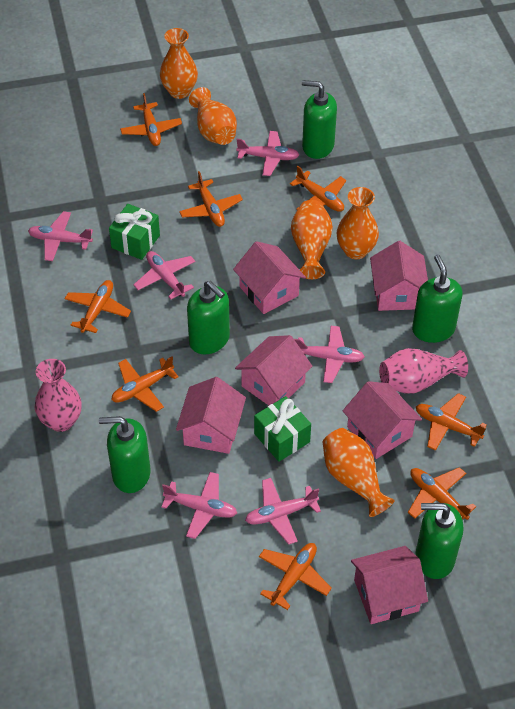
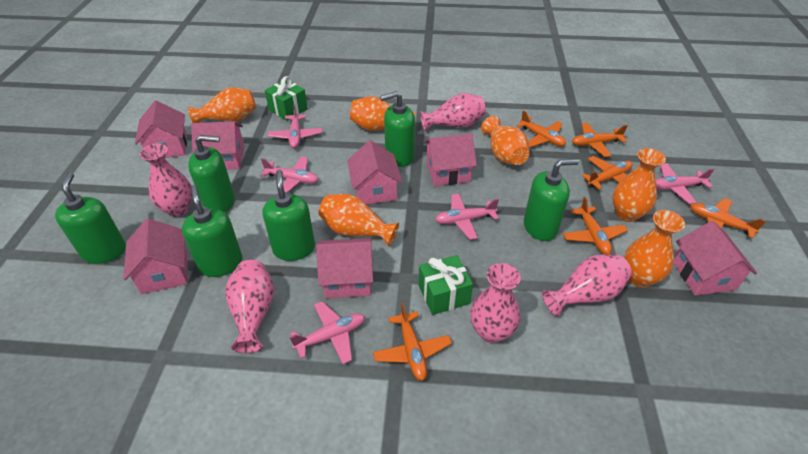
green soap dispenser: 5 -> 6
orange plane: 8 -> 6
orange vase: 5 -> 6
pink house: 6 -> 7
pink plane: 6 -> 5
pink vase: 2 -> 5

